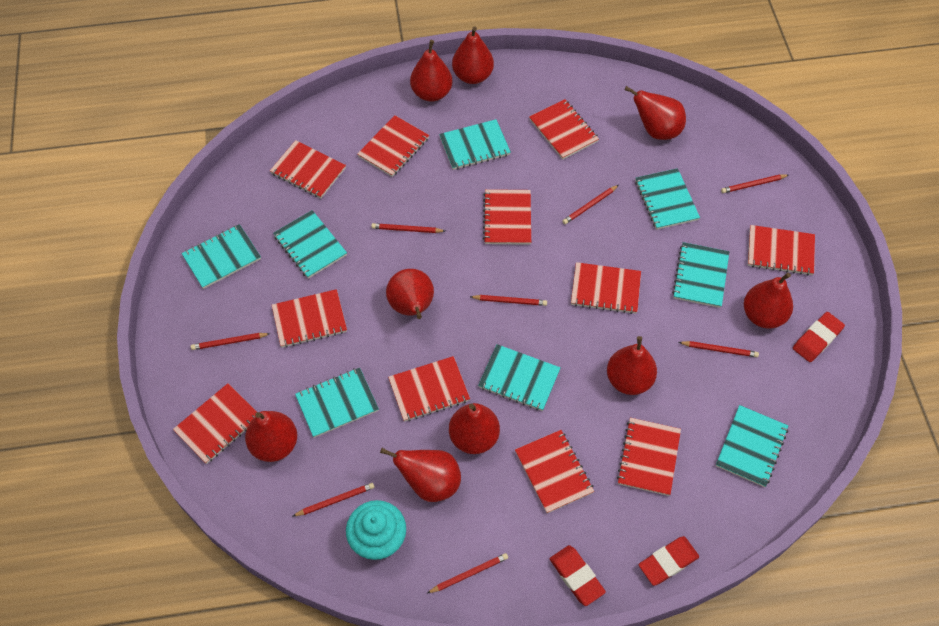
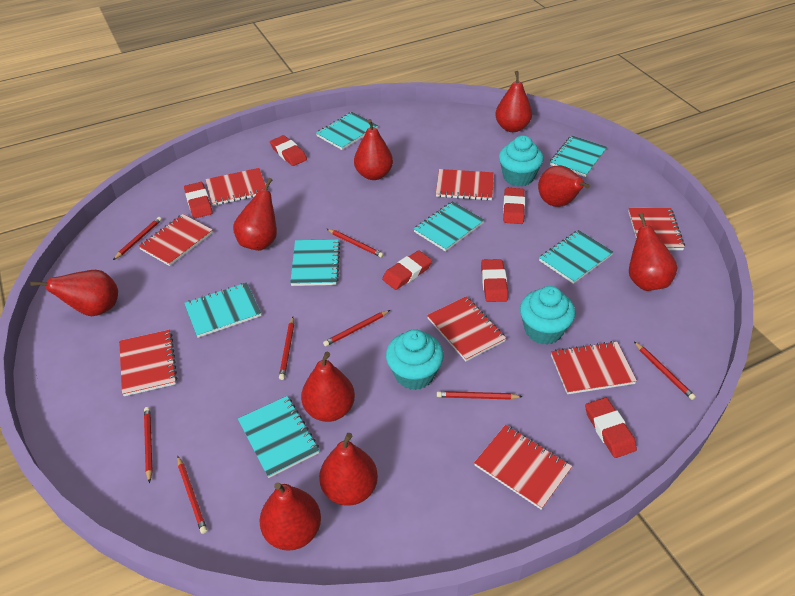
red eraser: 3 -> 6
red notebook: 11 -> 8
turquoise cupcake: 1 -> 3
turquoise notebook: 8 -> 7

